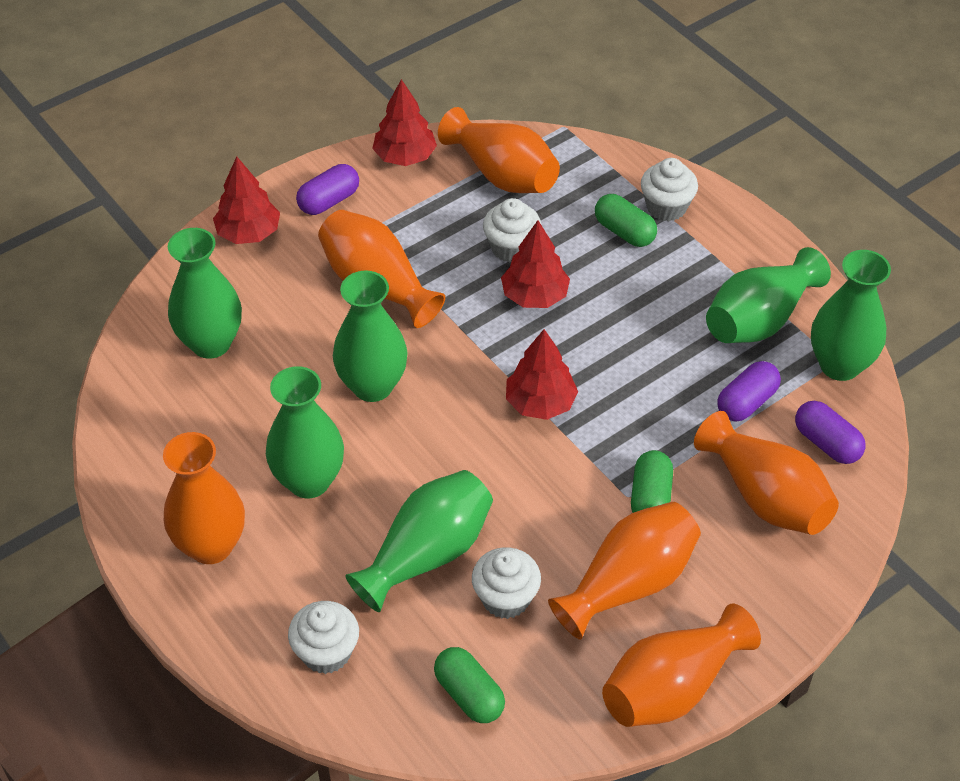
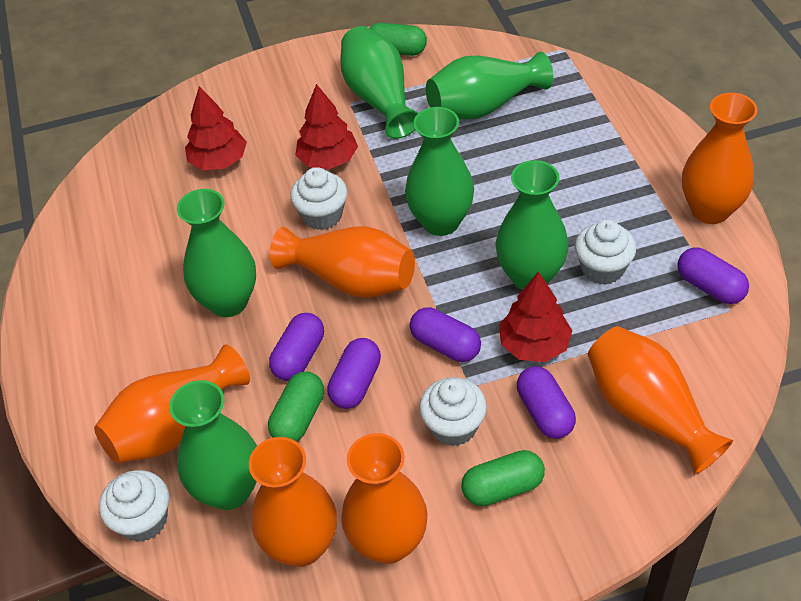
purple capsule: 3 -> 5
red tree: 4 -> 3

